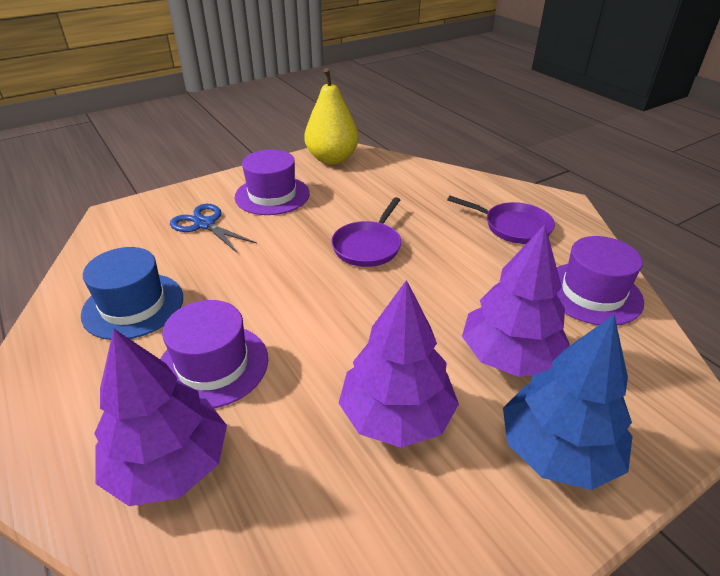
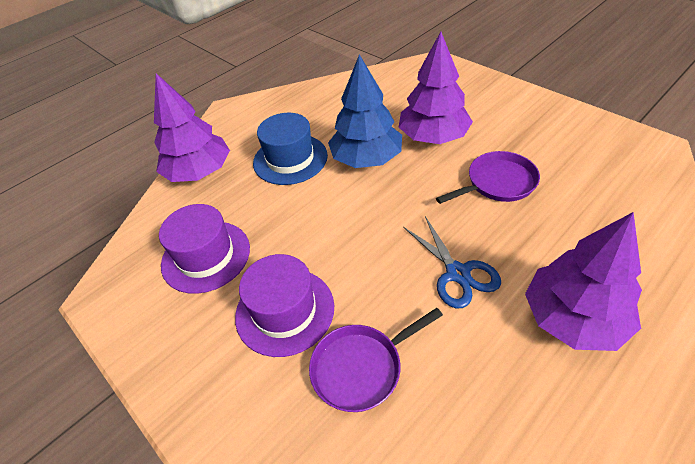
purple hat: 3 -> 2
yellow pear: 1 -> 0

